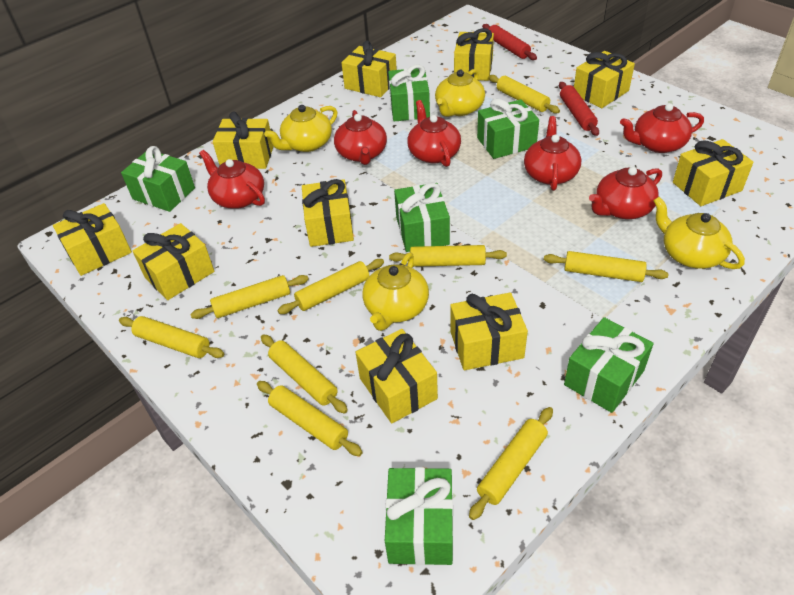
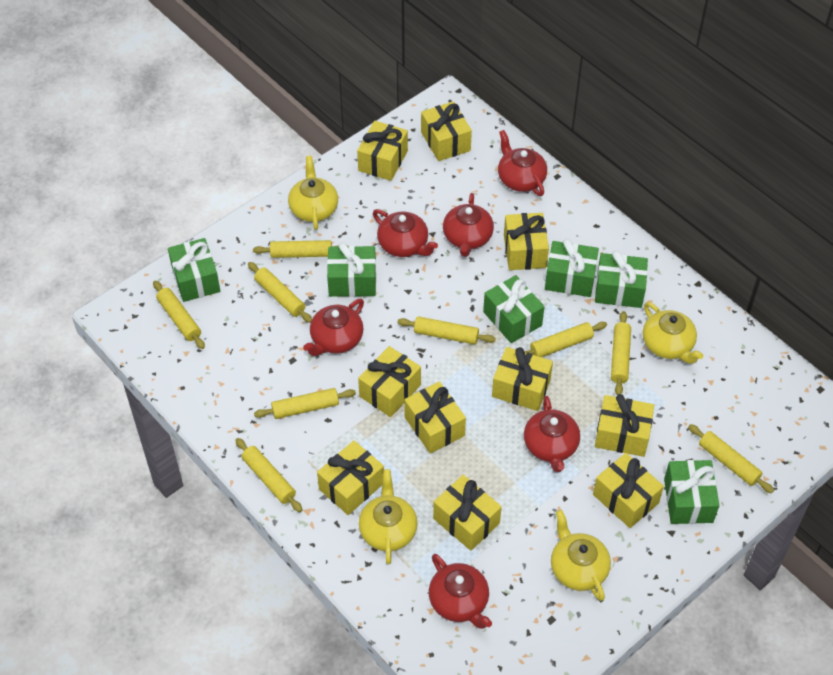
red rolling pin: 2 -> 0

